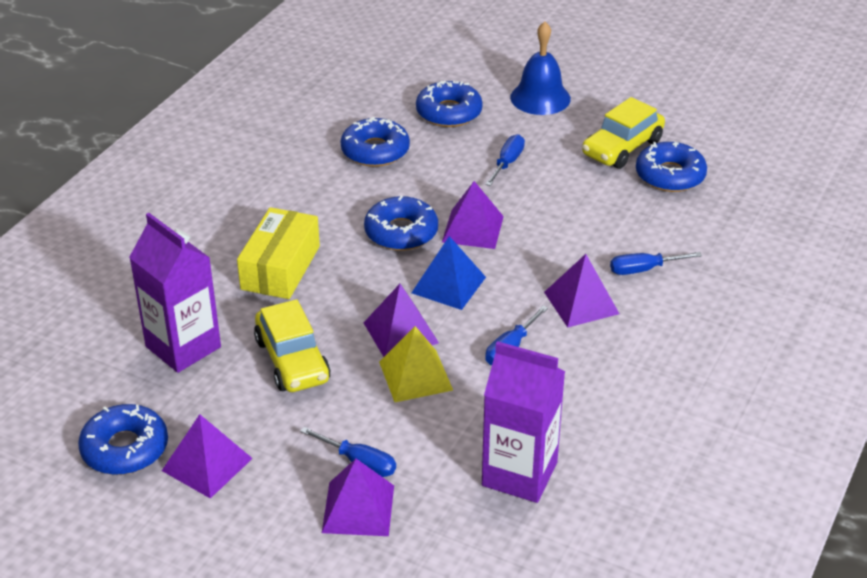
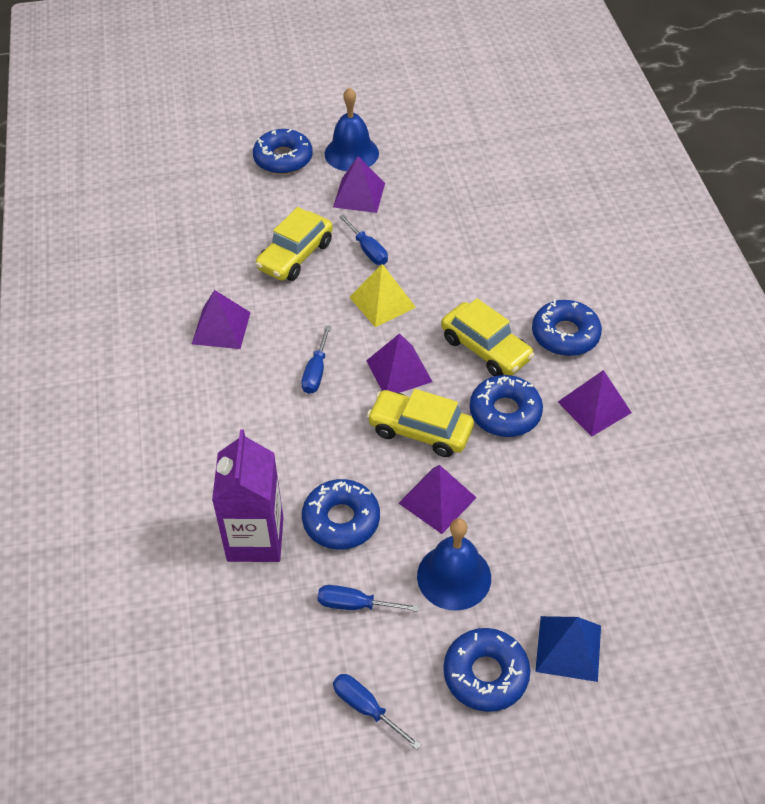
blue bell: 1 -> 2
purple carton: 2 -> 1
yellow box: 1 -> 0
yellow car: 2 -> 3

